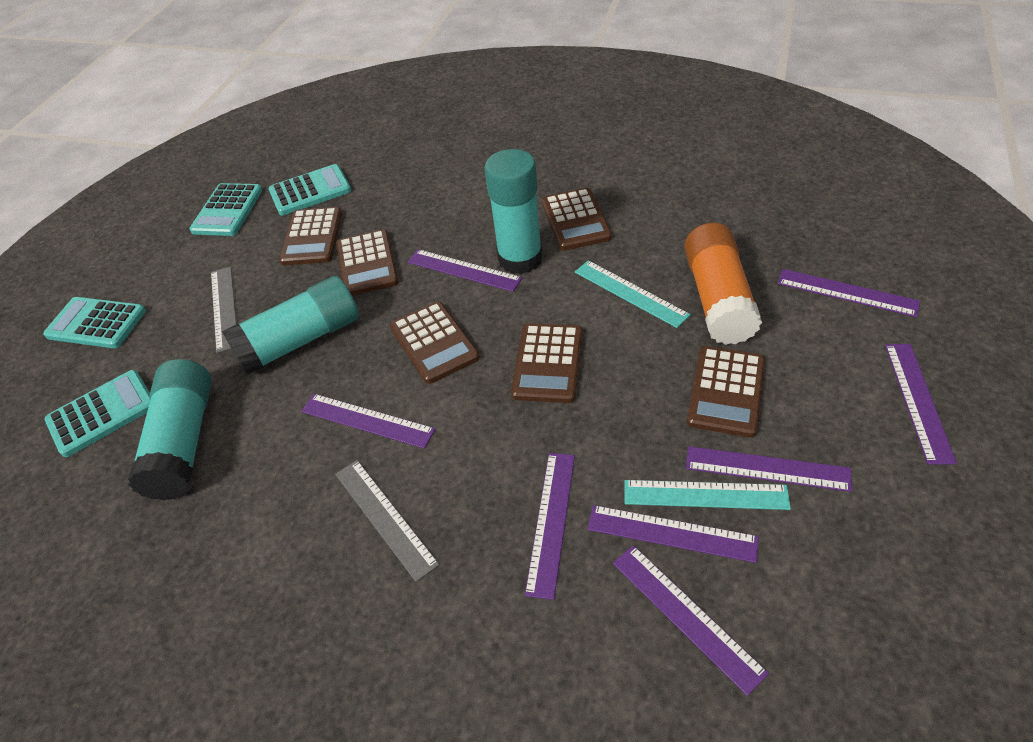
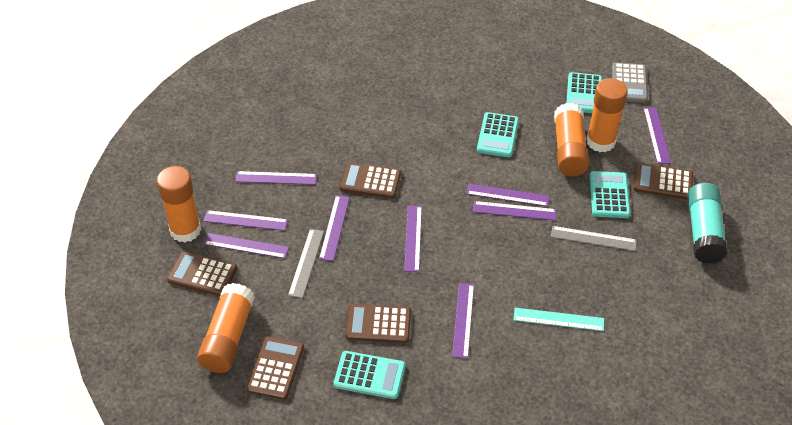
brown calculator: 6 -> 5
grey calculator: 0 -> 1
orange glue stick: 1 -> 4
purple ruler: 8 -> 9
turquoise glue stick: 3 -> 1
turquoise ruler: 2 -> 1

